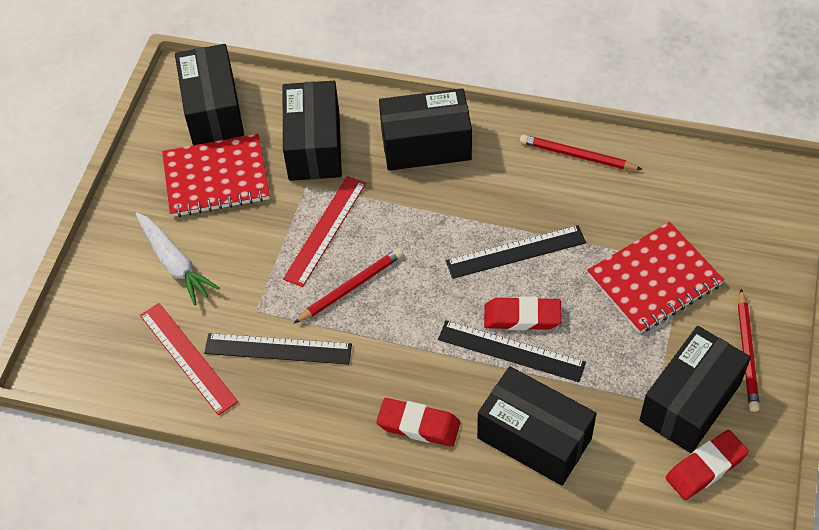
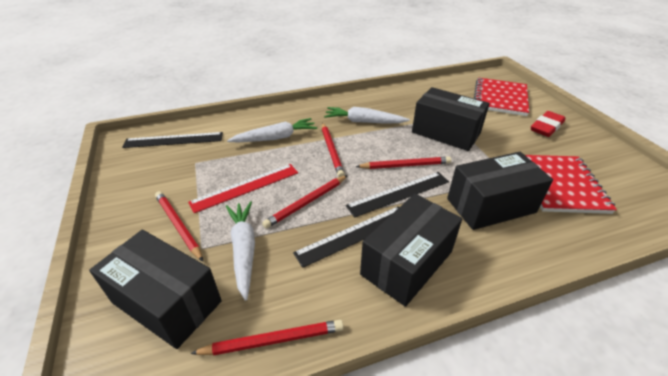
black box: 5 -> 4
red eraser: 3 -> 1
red pencil: 3 -> 5
red ruler: 2 -> 1
white carrot: 1 -> 3

